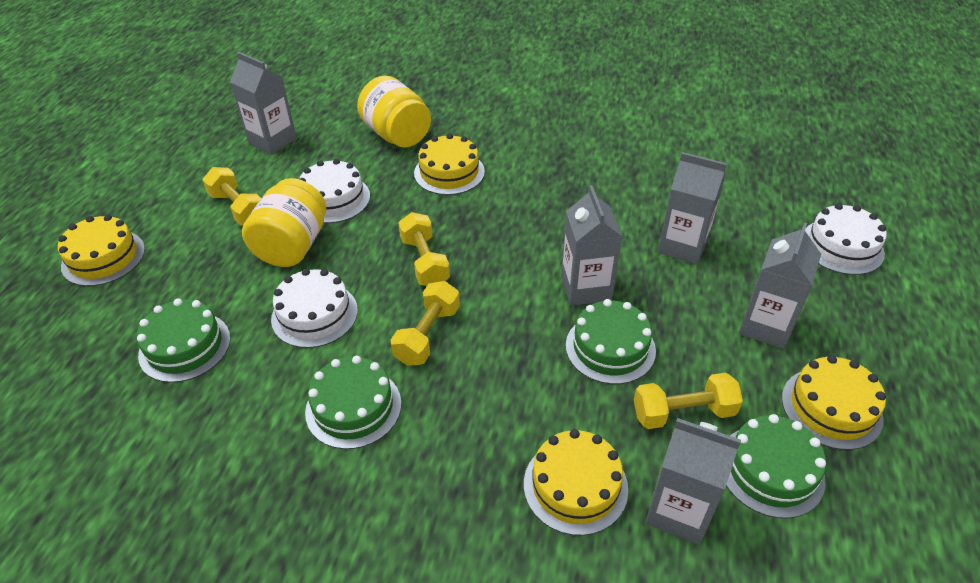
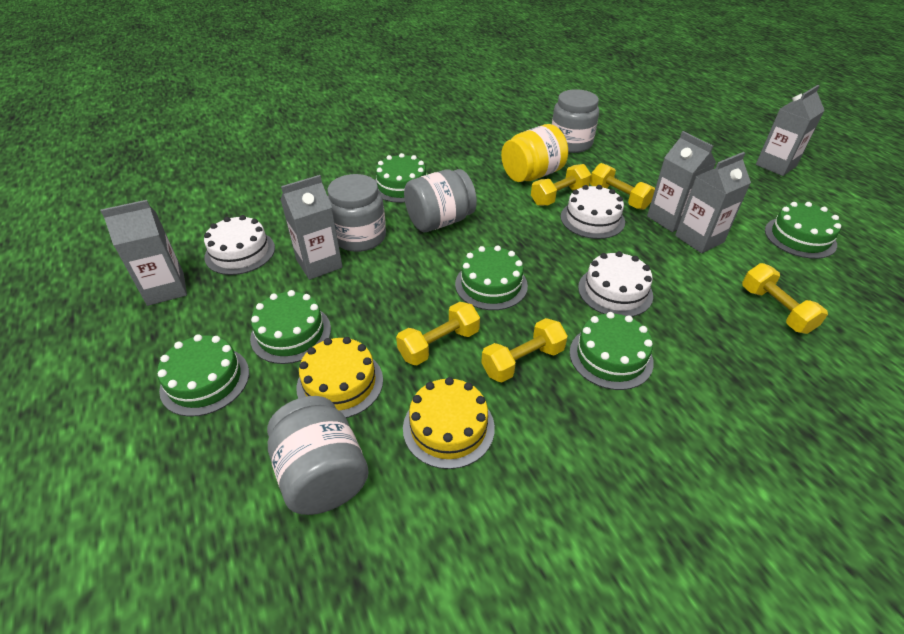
green cake: 4 -> 6
grey jar: 0 -> 4
yellow cake: 4 -> 2
yellow dumbbell: 4 -> 5
yellow jar: 2 -> 1

